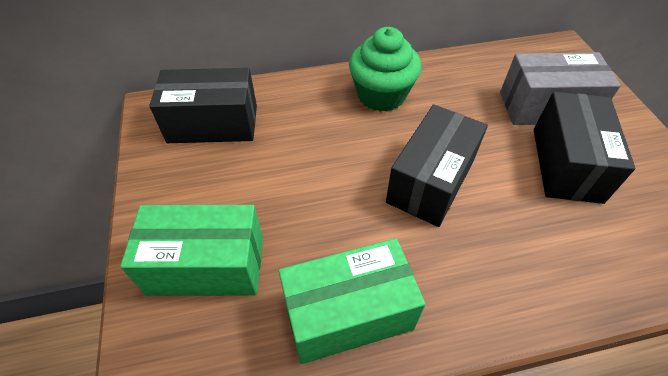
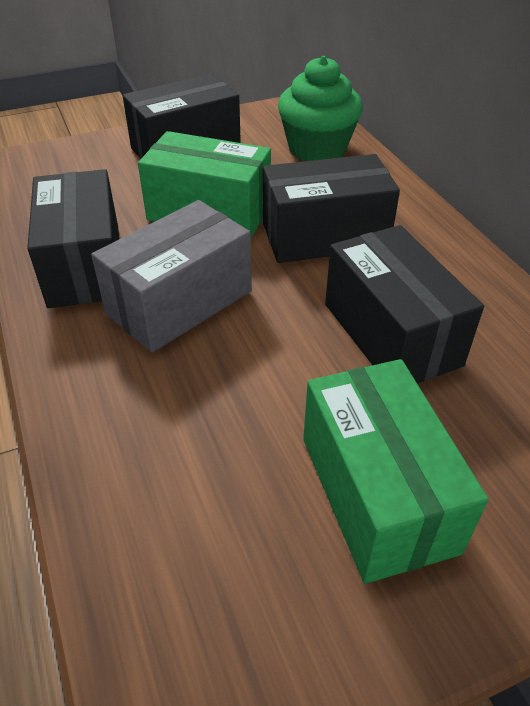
black box: 3 -> 4

